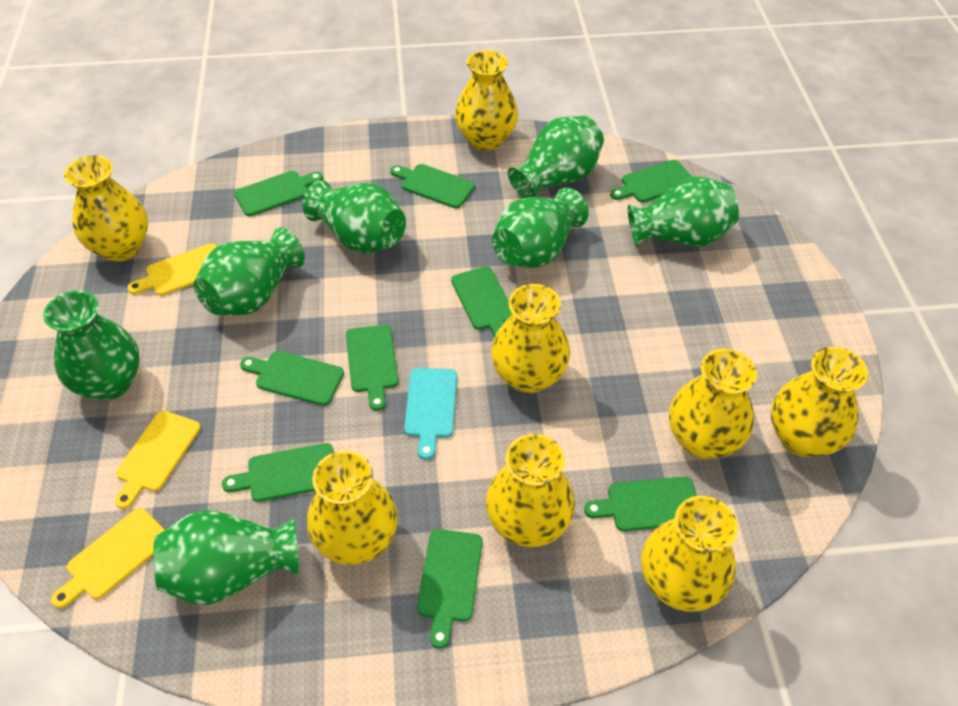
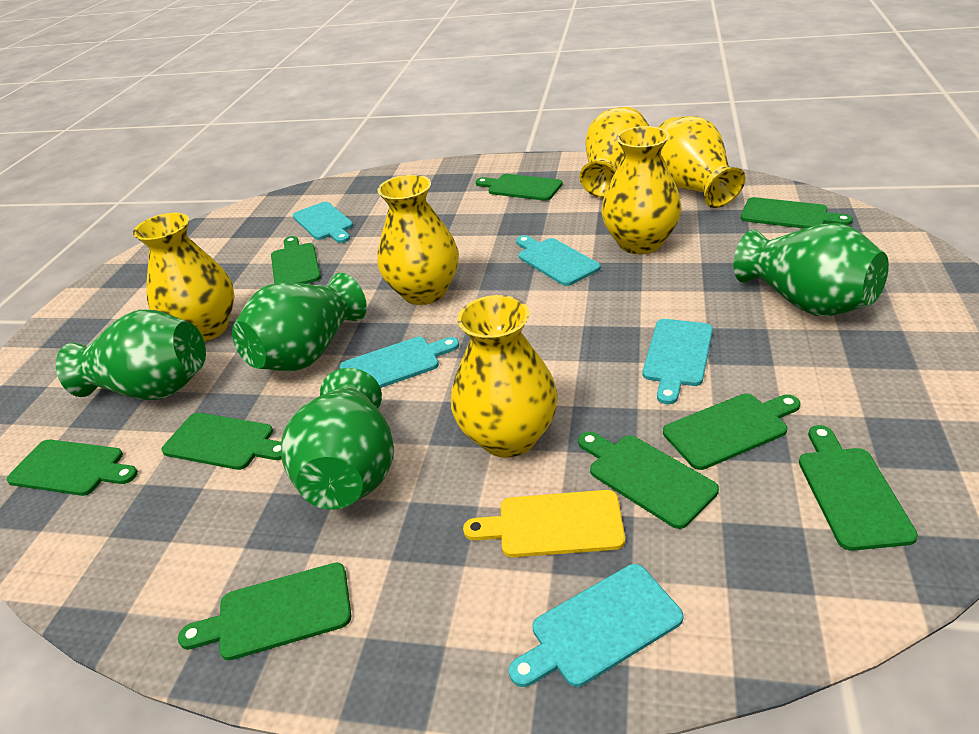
green vase: 7 -> 4
turquoise cutting board: 1 -> 5
yellow cutting board: 3 -> 1
yellow vase: 8 -> 6

